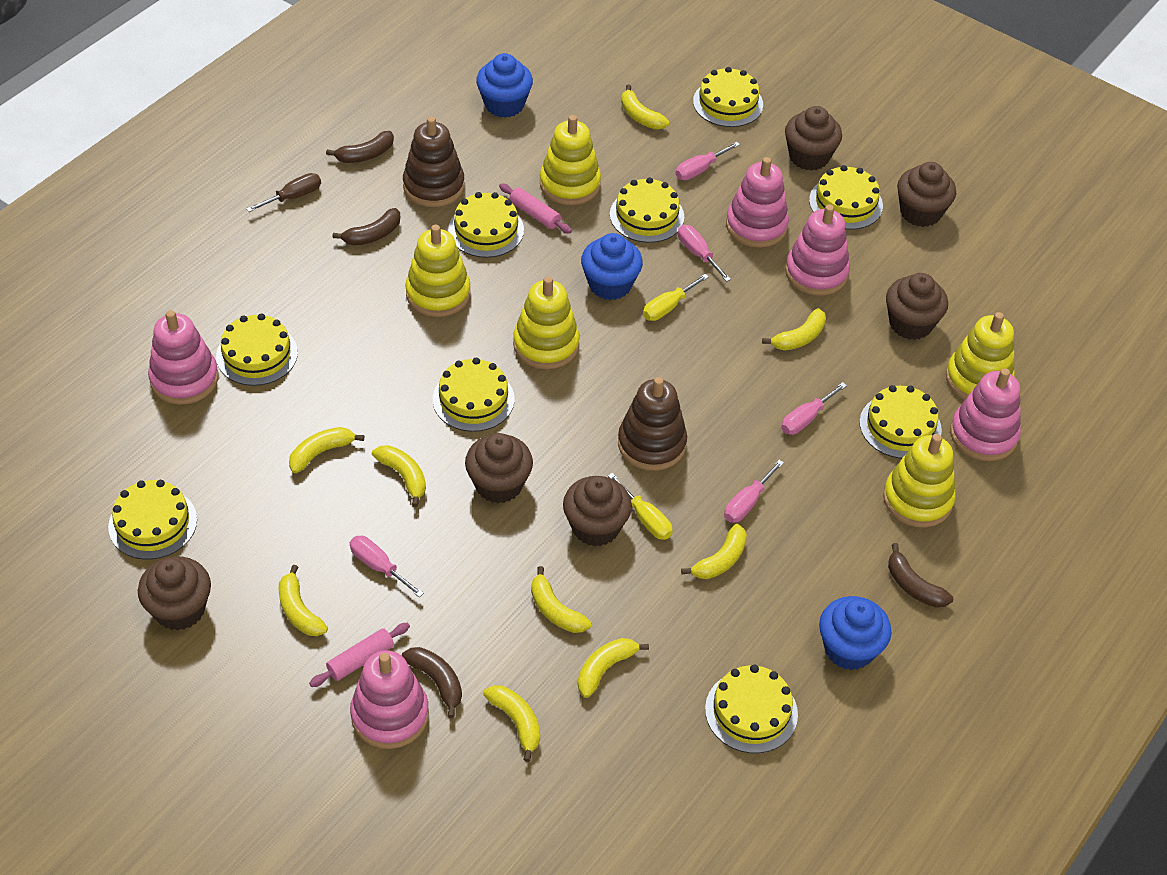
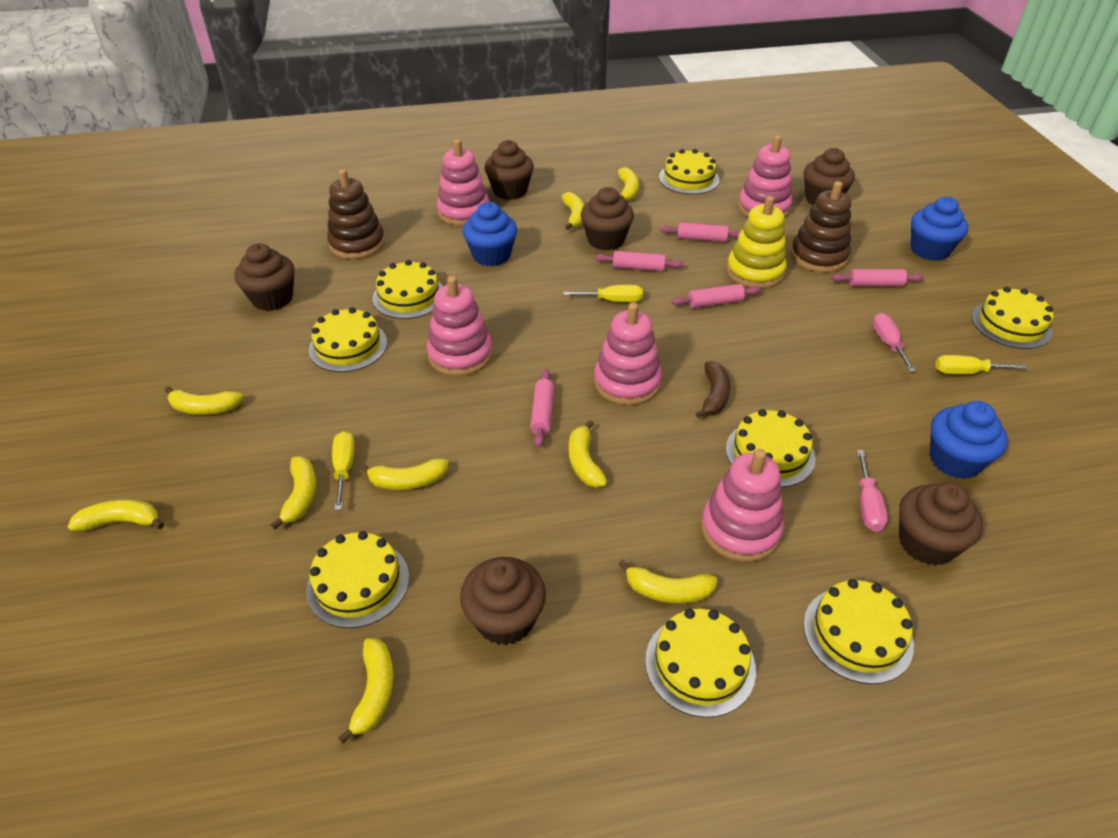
brown banana: 4 -> 1
brown screwdriver: 1 -> 0
pink rolling pin: 2 -> 5
pink screwdriver: 5 -> 2
yellow cake: 9 -> 8
yellow screwdriver: 2 -> 3
yellow stacking toy: 5 -> 1

